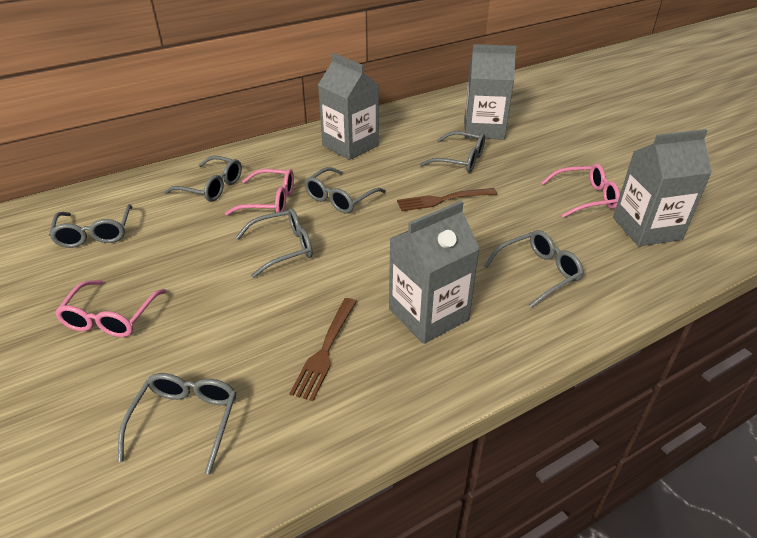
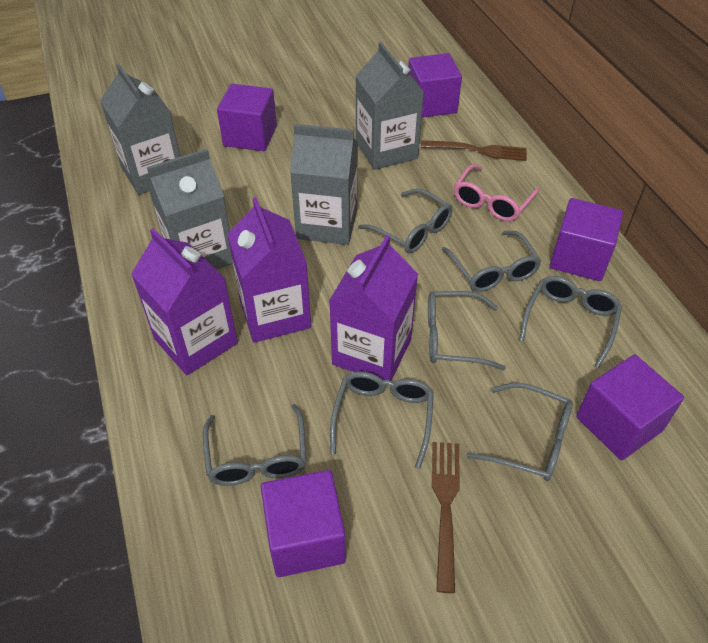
pink glasses: 3 -> 1
purple carton: 0 -> 3
purple cube: 0 -> 5

